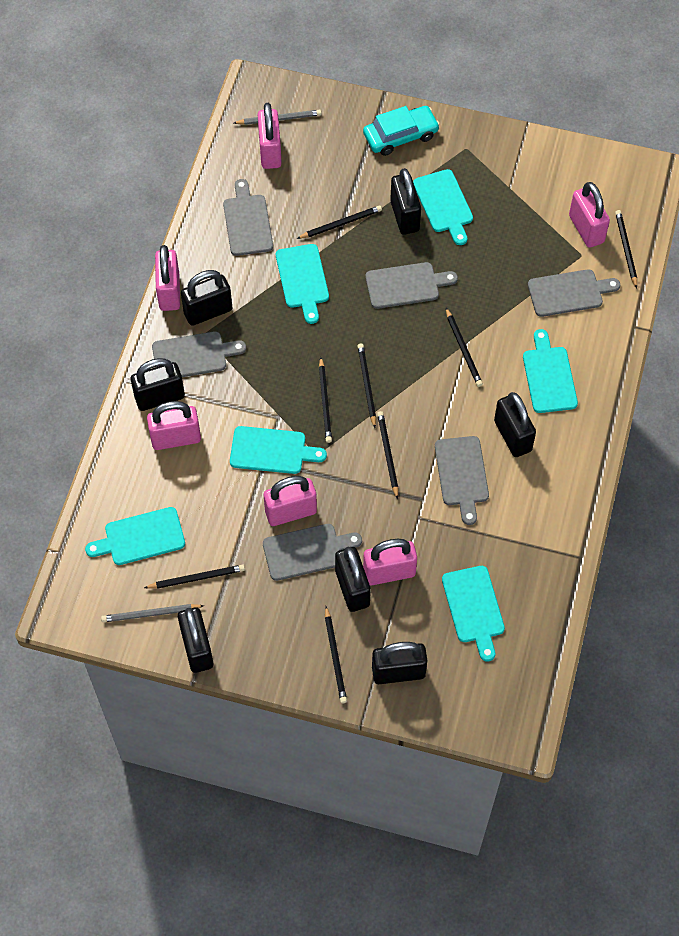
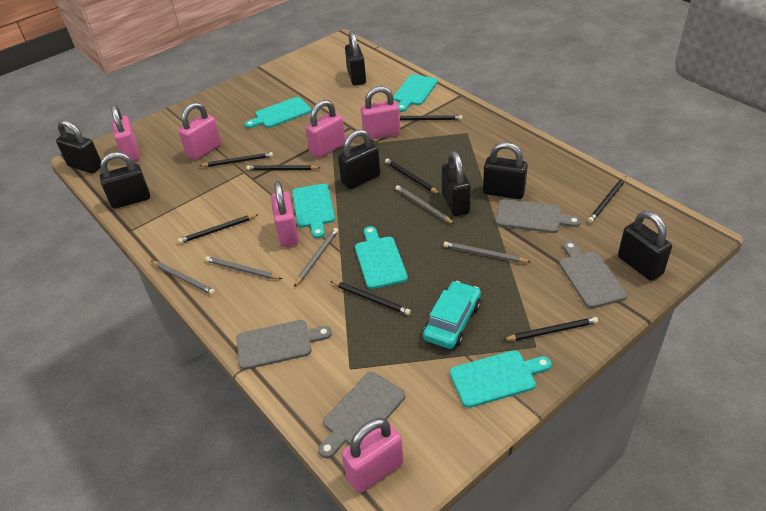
grey cutting board: 6 -> 4
grey pencil: 2 -> 5
turquoise cutting board: 6 -> 5

